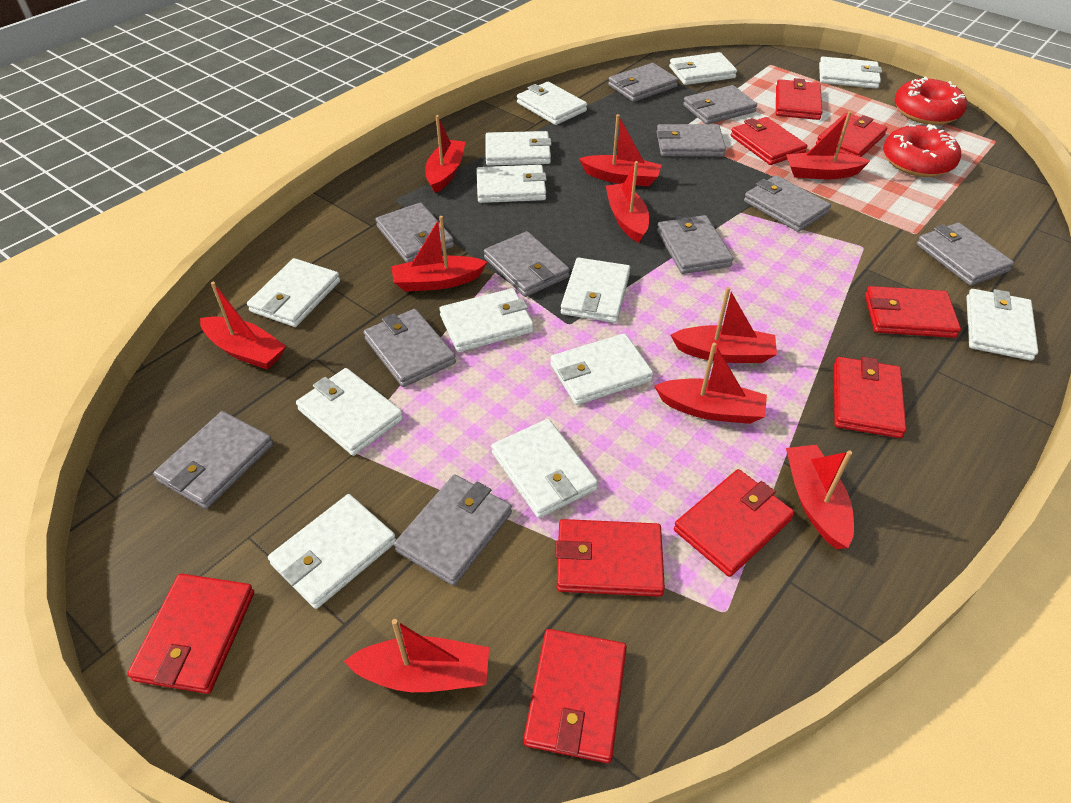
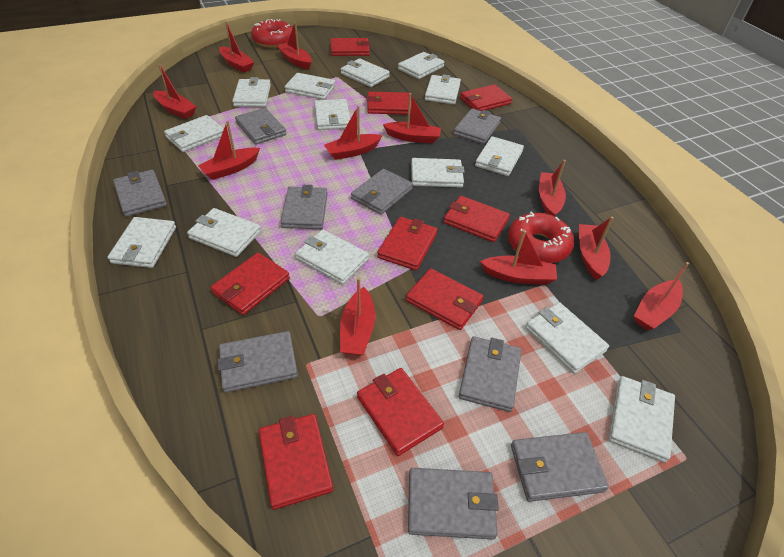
grey wallet: 11 -> 9
red boat: 10 -> 11
white wallet: 13 -> 14

